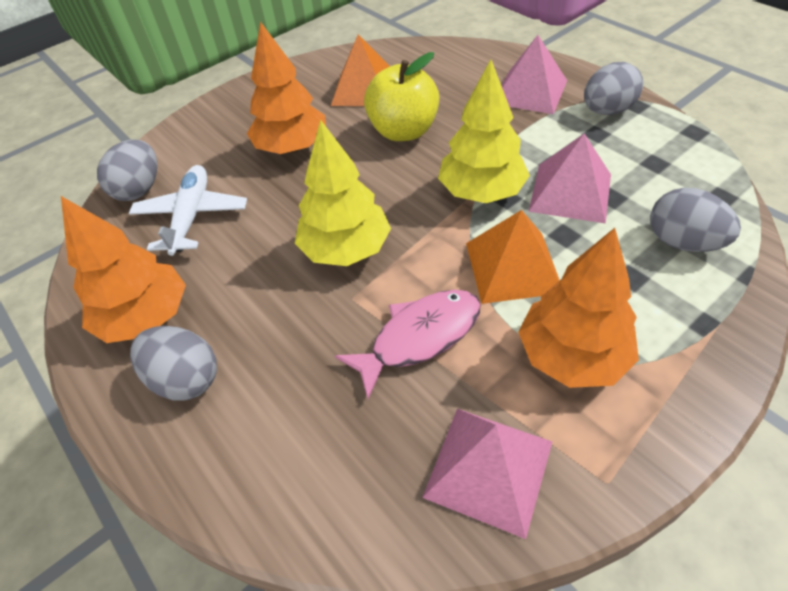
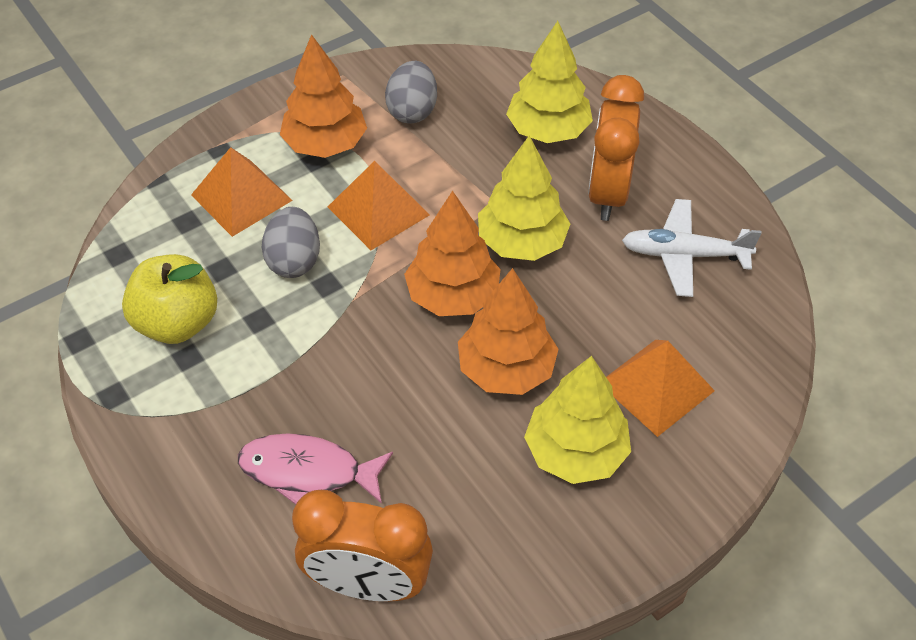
grey egg: 4 -> 2
orange clock: 0 -> 2
orange pyramid: 2 -> 3
pink pyramid: 3 -> 0
yellow tree: 2 -> 3

